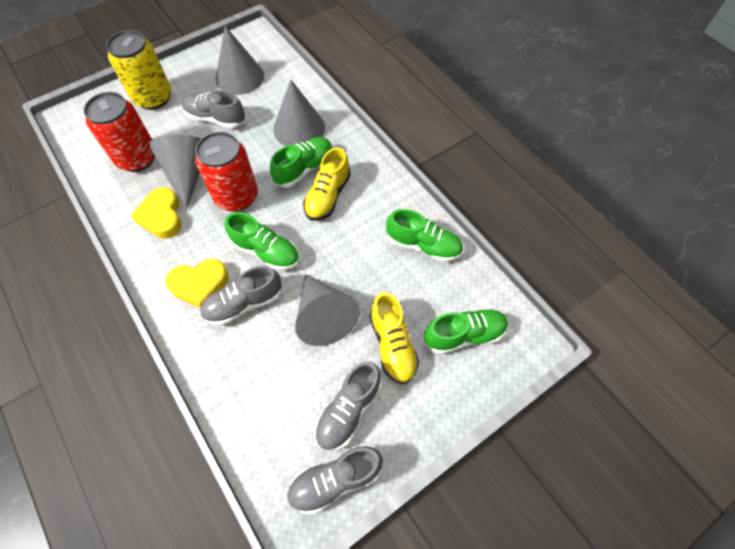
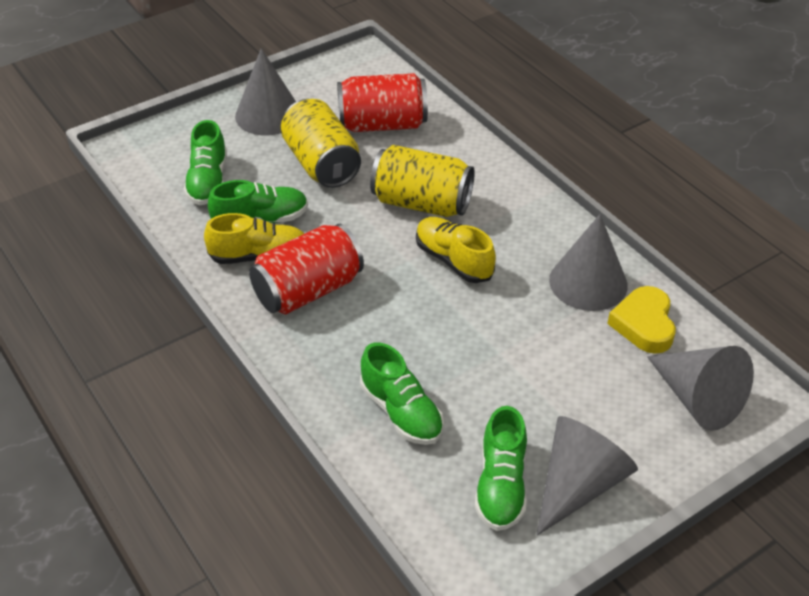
grey shoe: 4 -> 0
yellow can: 1 -> 2
yellow heart: 2 -> 1

